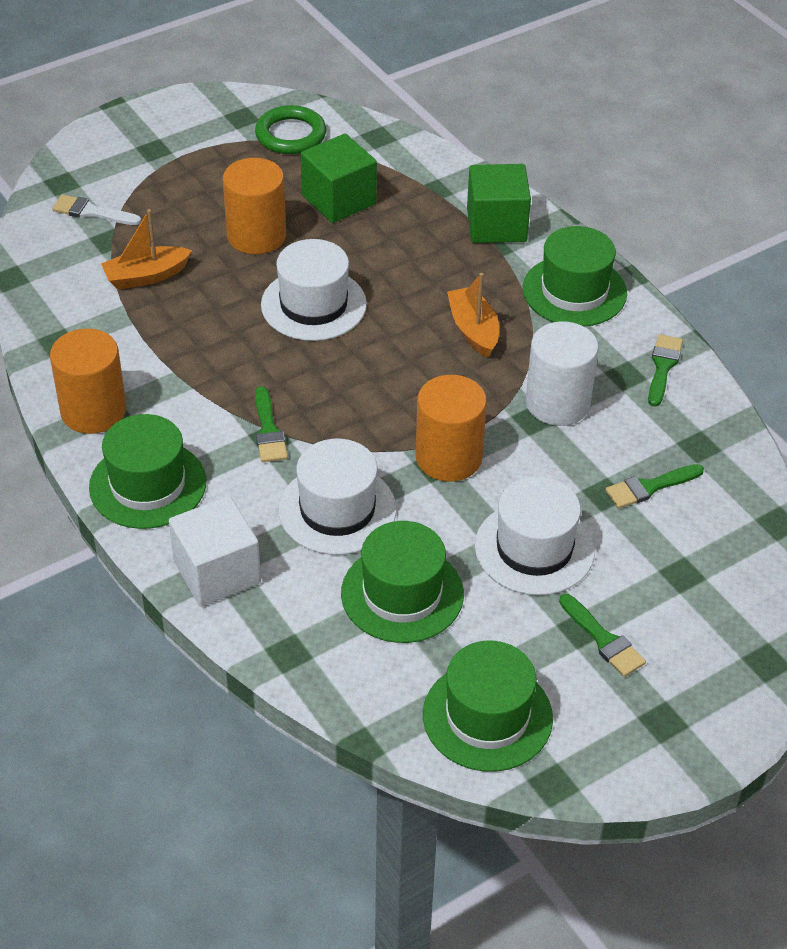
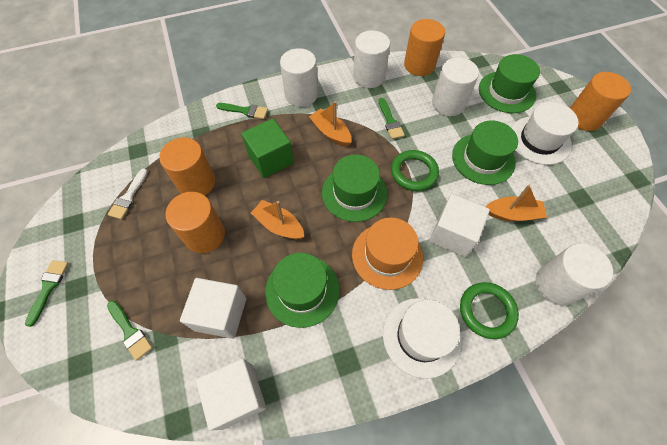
green cube: 2 -> 1
green ring: 1 -> 2
orange boat: 2 -> 3
orange cylinder: 3 -> 4
orange hat: 0 -> 1
white cube: 1 -> 3
white cylinder: 1 -> 4
white hat: 3 -> 2

